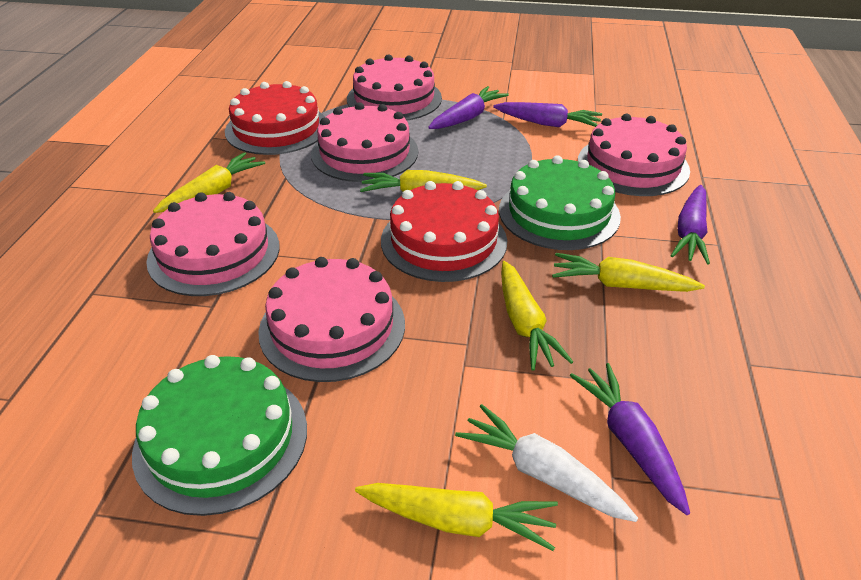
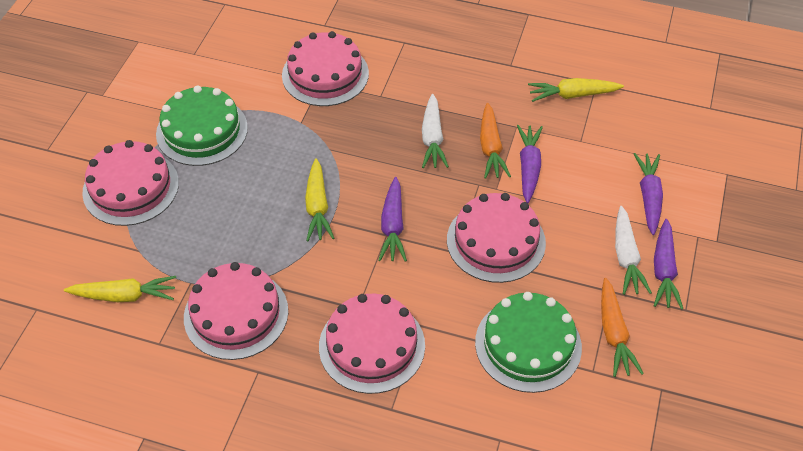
orange carrot: 0 -> 2
red cake: 2 -> 0
white carrot: 1 -> 2
yellow carrot: 5 -> 3

